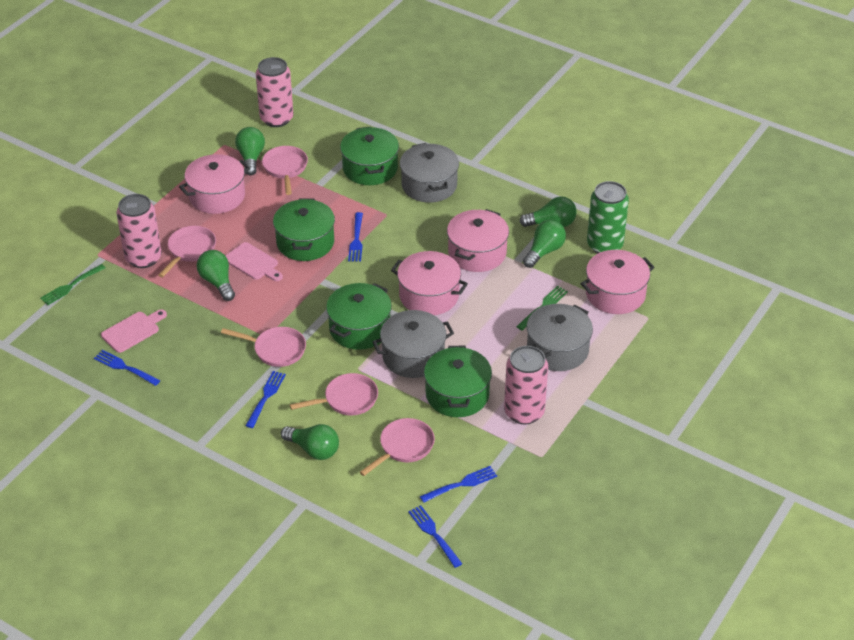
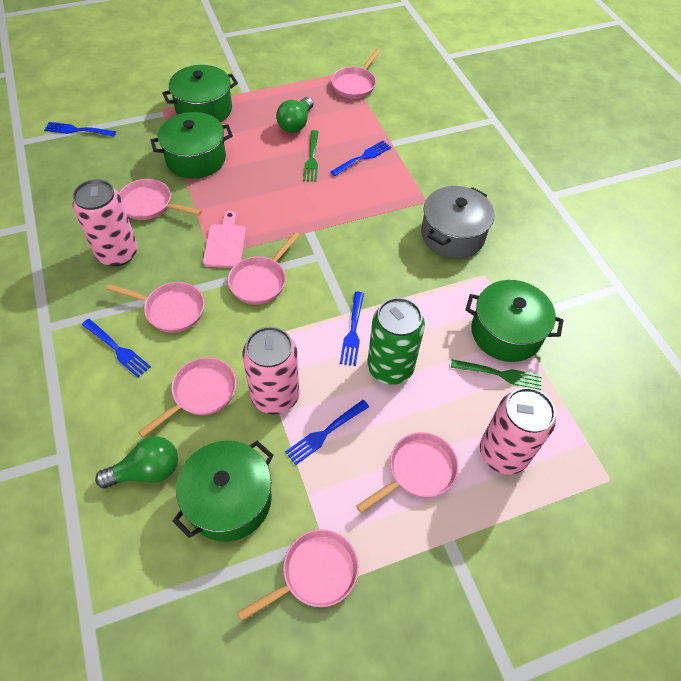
green light bulb: 5 -> 2
grey pot: 3 -> 1
pink cutting board: 2 -> 1
pink pan: 5 -> 7
pink pot: 4 -> 0

